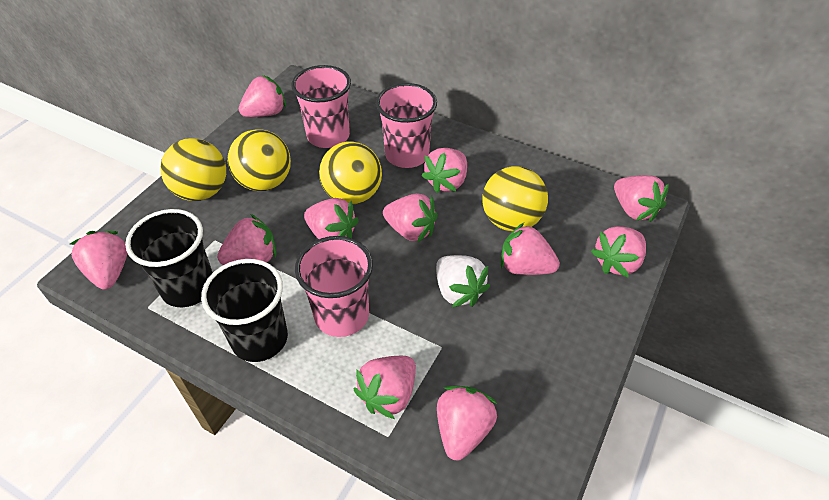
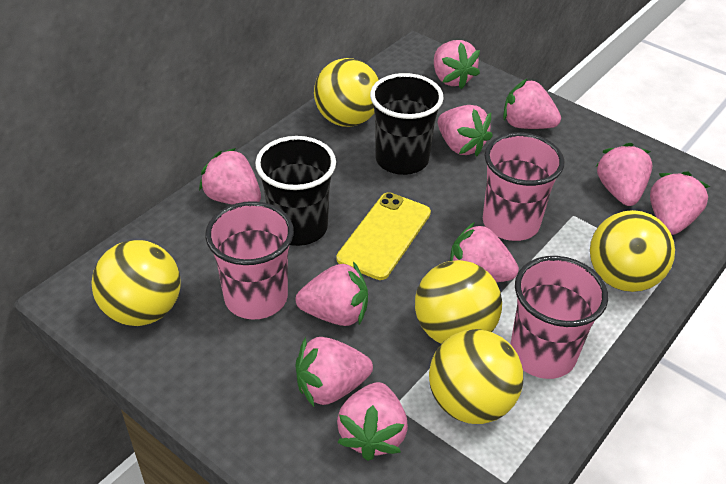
pink strawberry: 11 -> 10
white strawberry: 1 -> 0
yellow ball: 4 -> 5
yellow phone: 0 -> 1

